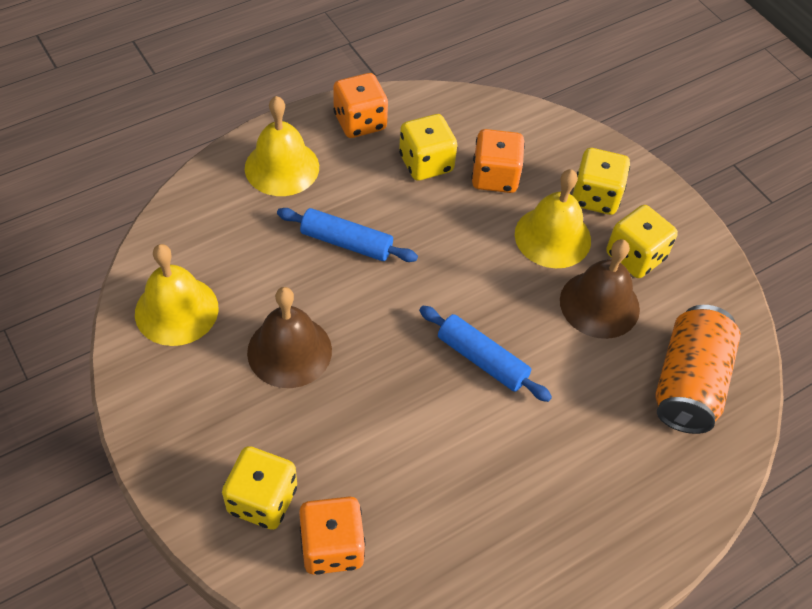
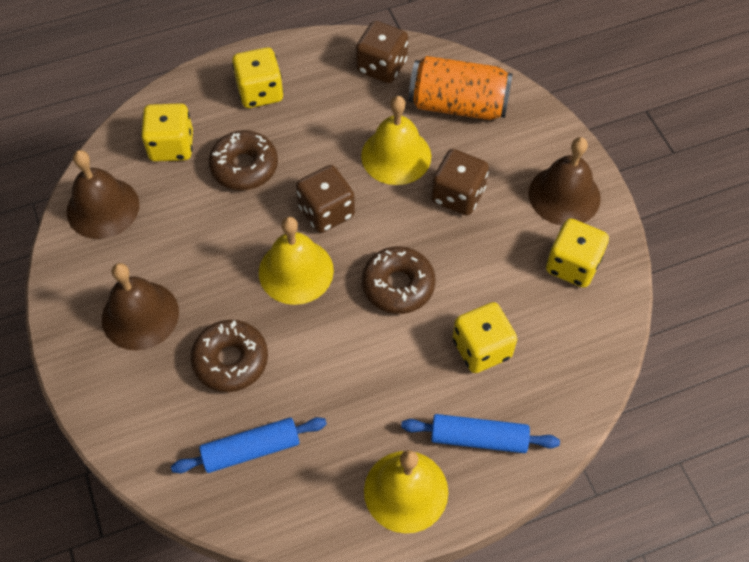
brown bell: 2 -> 3
brown dice: 0 -> 3
brown donut: 0 -> 3
orange dice: 3 -> 0

